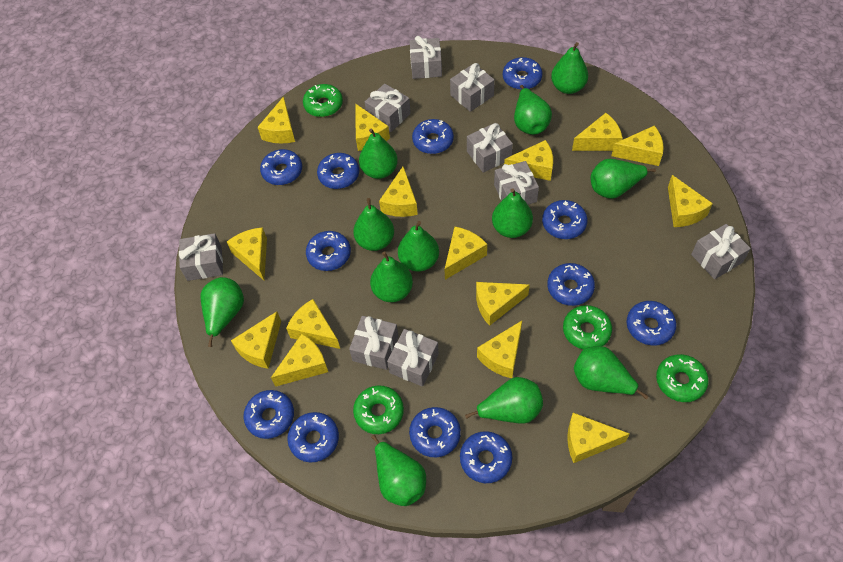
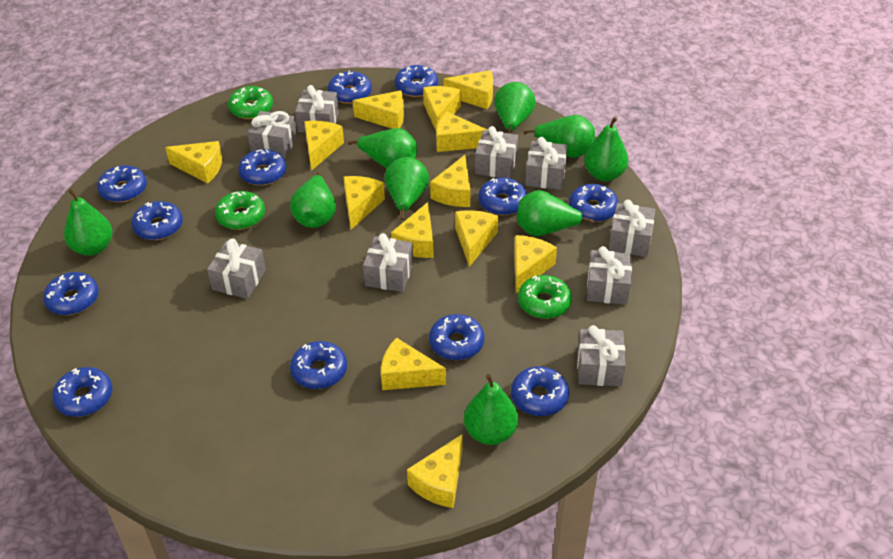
green donut: 4 -> 3
green pear: 12 -> 9
yellow cheese: 15 -> 13

